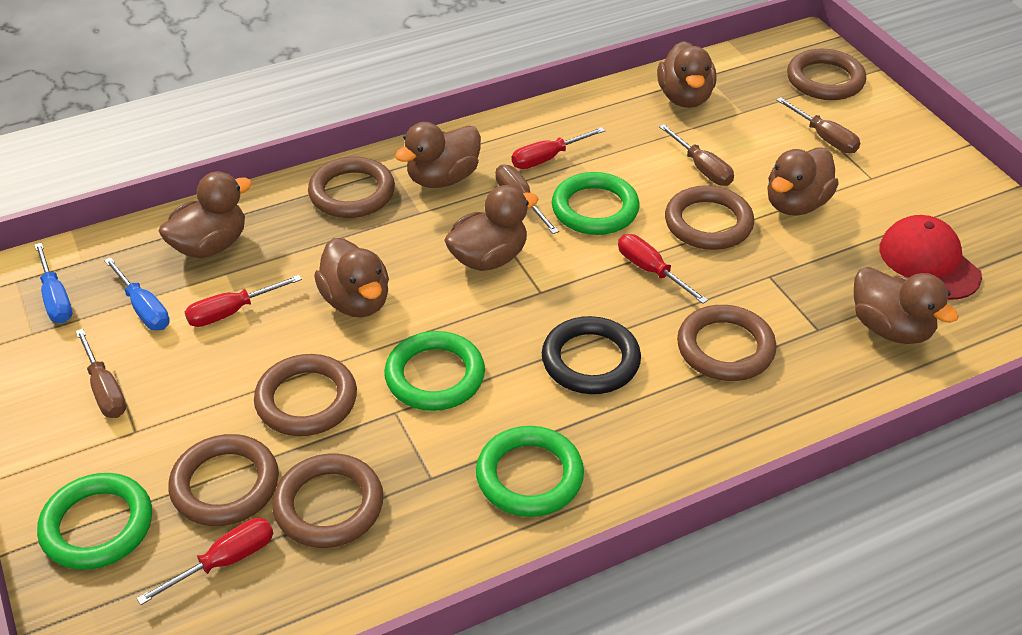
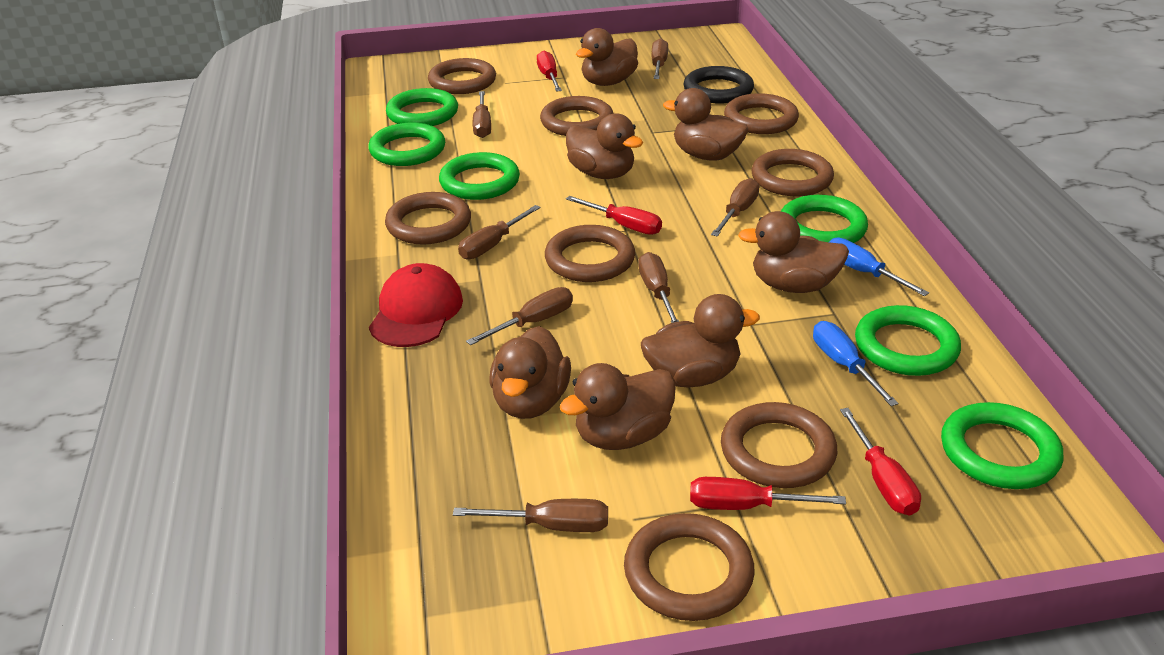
brown ring: 7 -> 8
brown screwdriver: 4 -> 7
green ring: 4 -> 6

